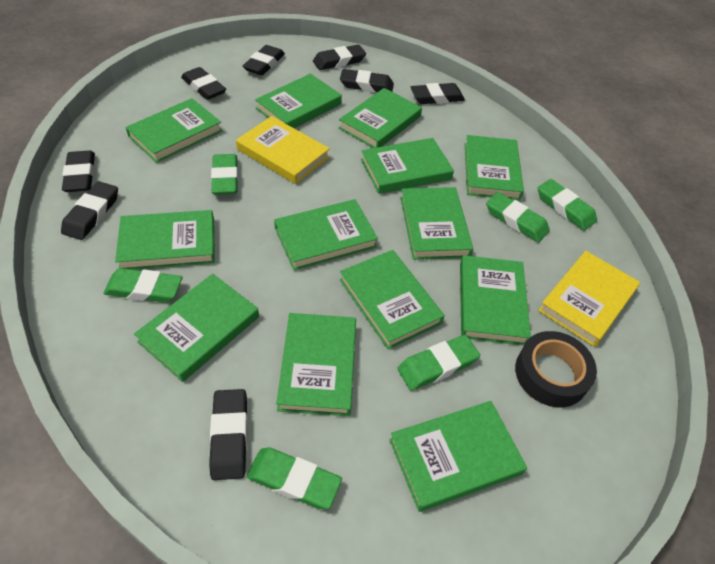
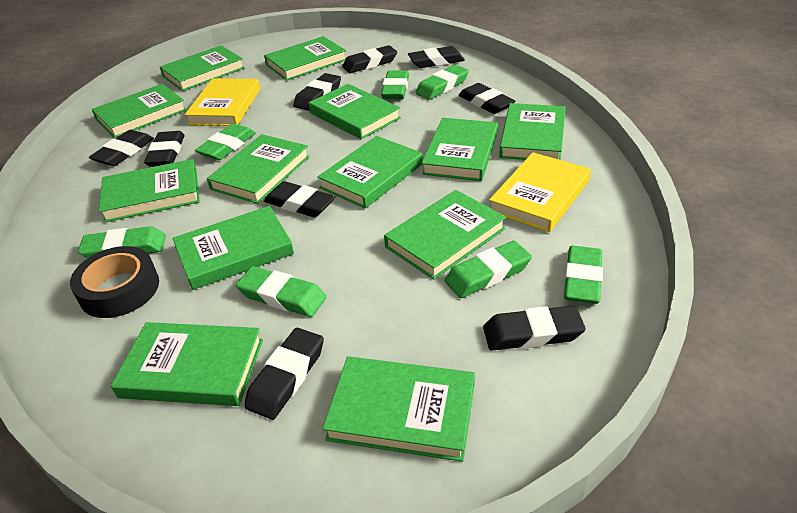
black eraser: 8 -> 9
green eraser: 6 -> 7

